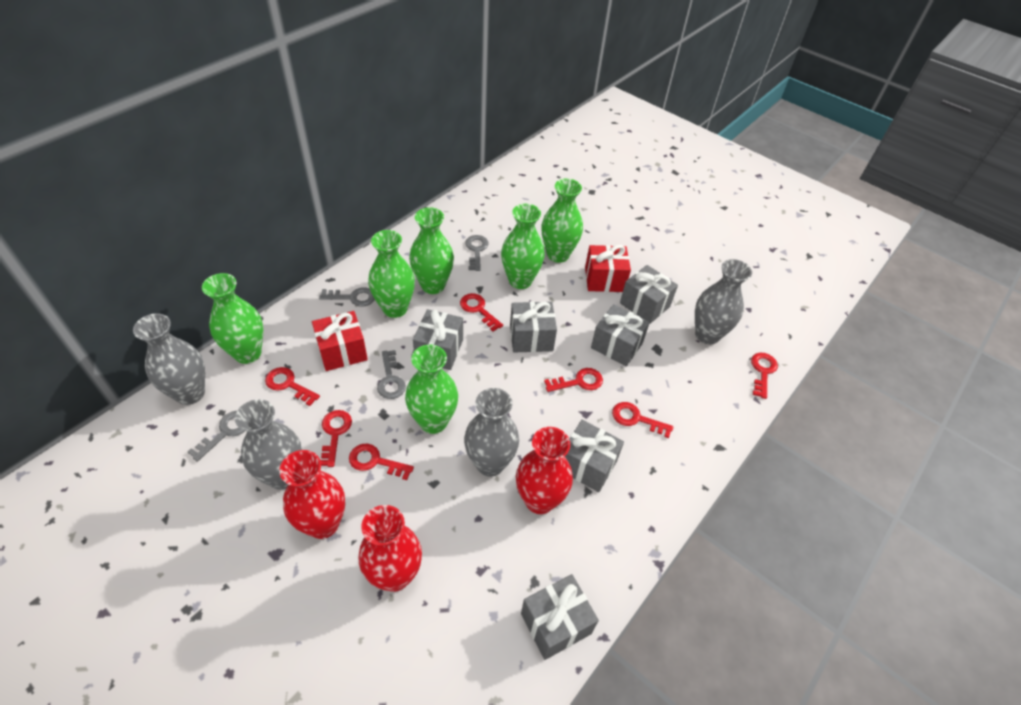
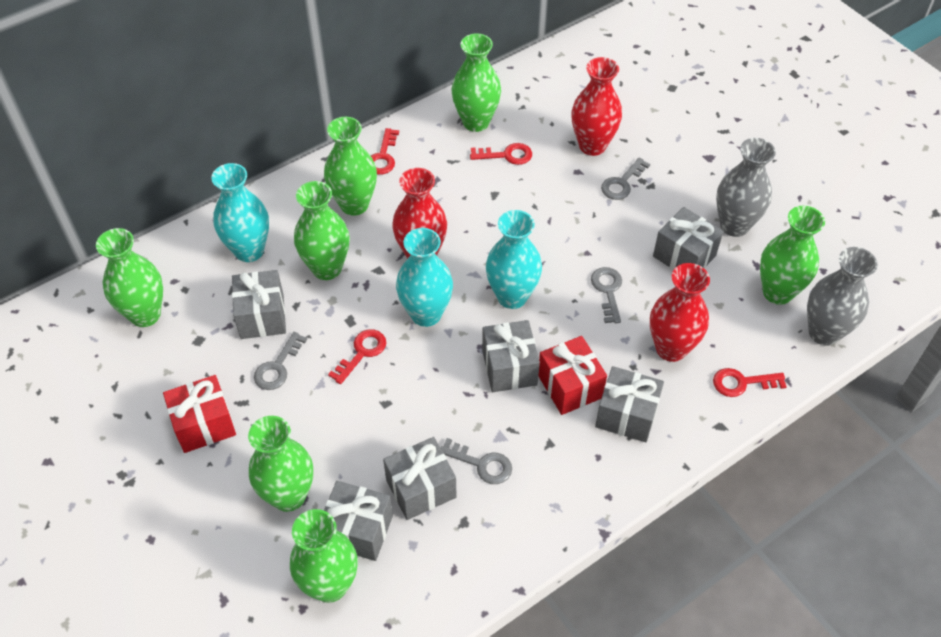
green vase: 6 -> 7
grey vase: 4 -> 2
red key: 7 -> 4
turquoise vase: 0 -> 3

